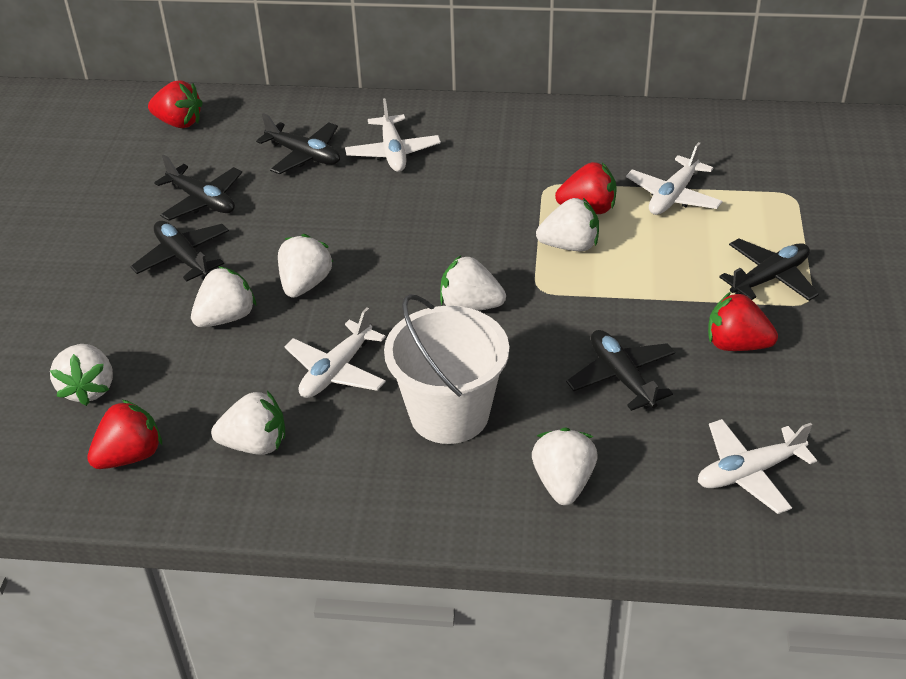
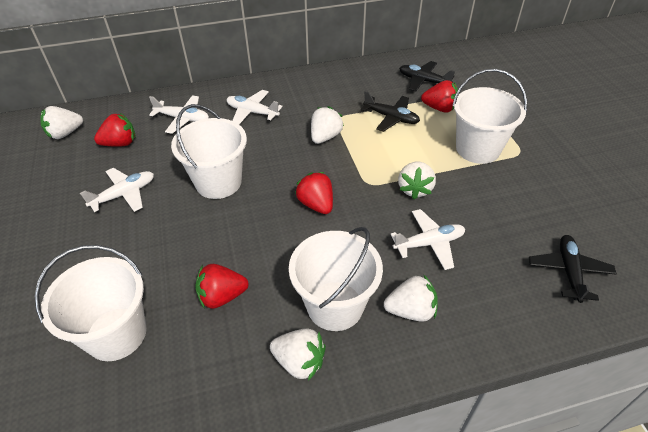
black plane: 5 -> 3
white bucket: 1 -> 4
white strawberry: 7 -> 5

